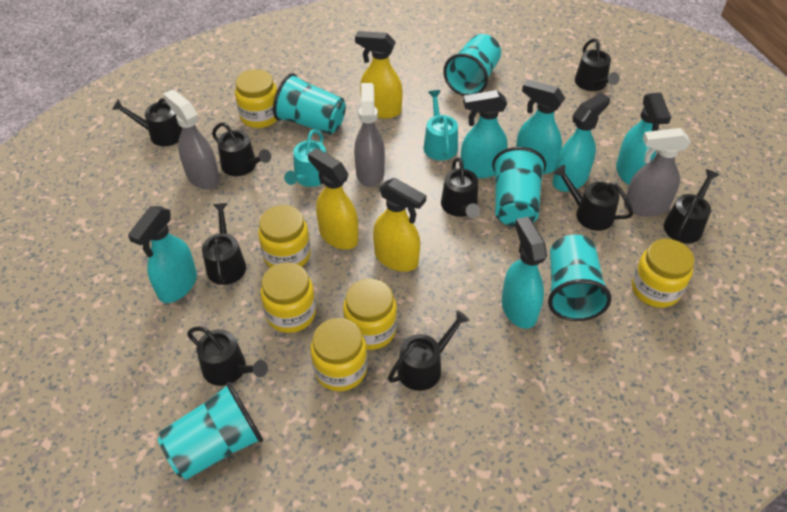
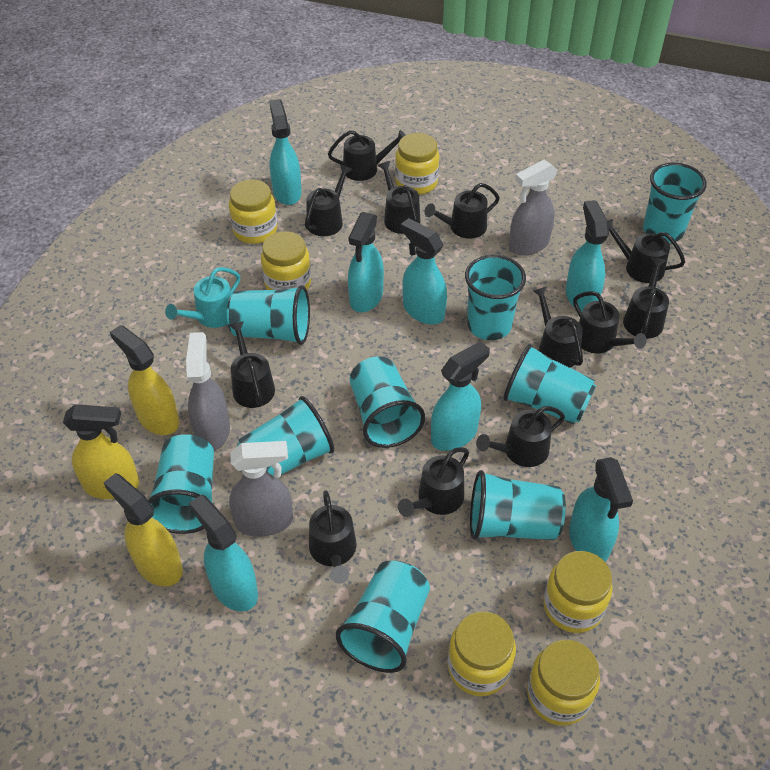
black watering can: 9 -> 12
turquoise cup: 5 -> 9
turquoise spray bottle: 6 -> 7
turquoise watering can: 2 -> 1

